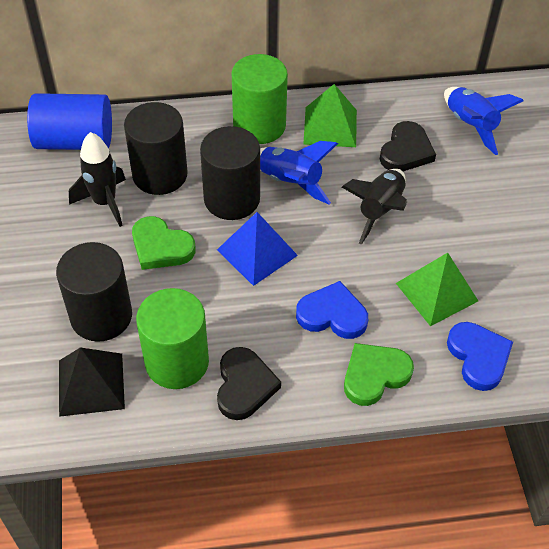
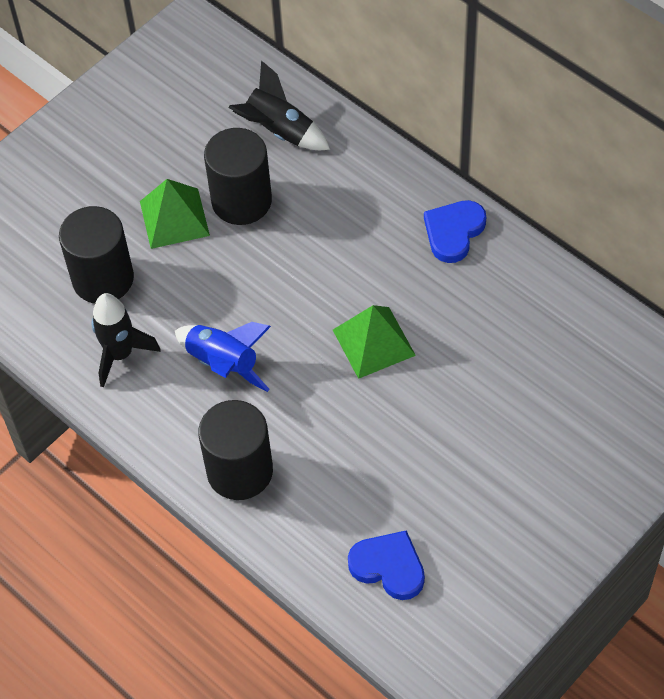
black heart: 2 -> 0
black pyramid: 1 -> 0
blue cylinder: 1 -> 0
blue pyramid: 1 -> 0
blue rocket: 2 -> 1
green cylinder: 2 -> 0
green heart: 2 -> 0

